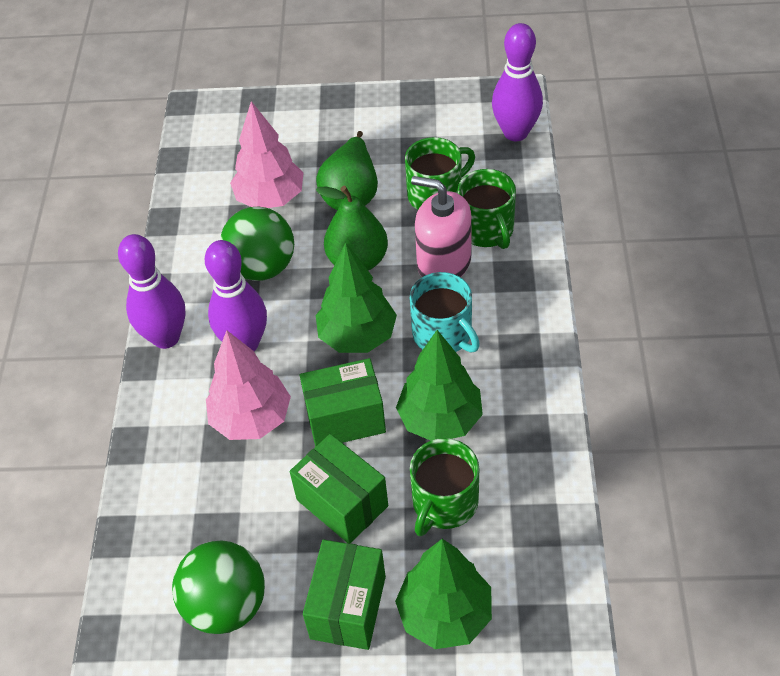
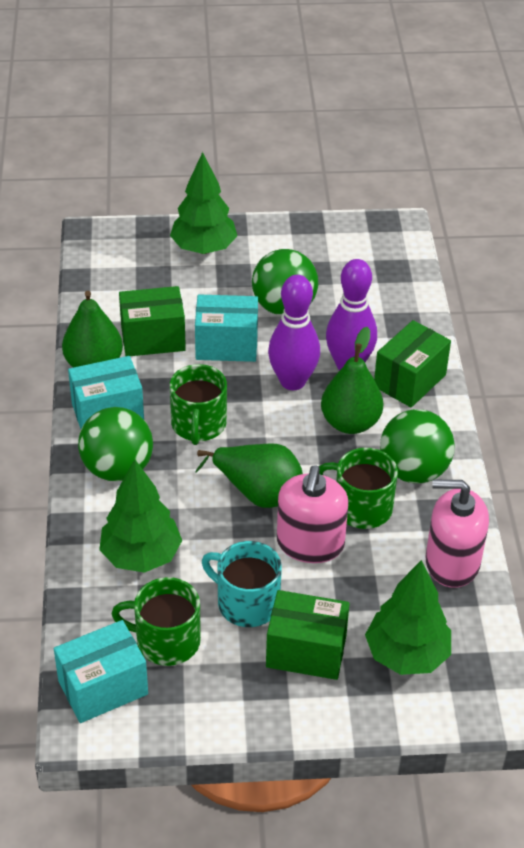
green ball: 2 -> 3
green pear: 2 -> 3
pink soap dispenser: 1 -> 2
pink tree: 2 -> 0
purple bowling pin: 3 -> 2
turquoise box: 0 -> 3

